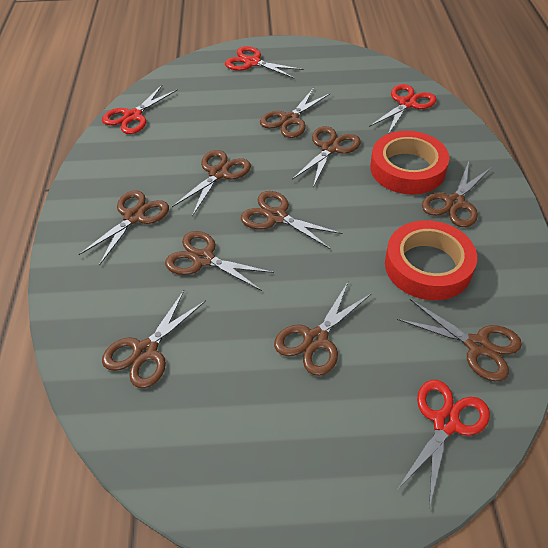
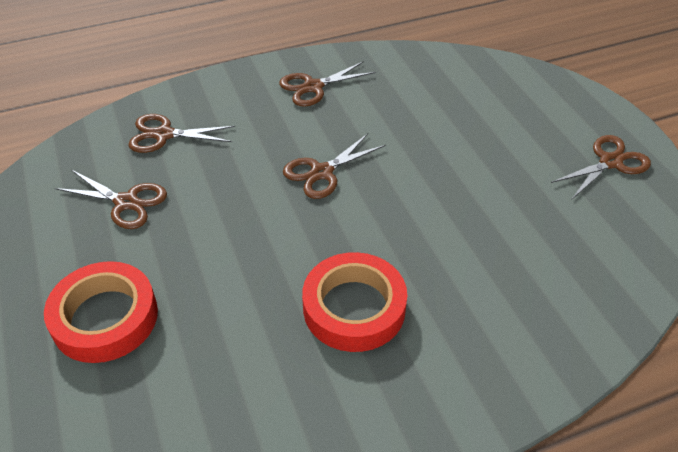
brown scissors: 10 -> 5
red scissors: 4 -> 0

